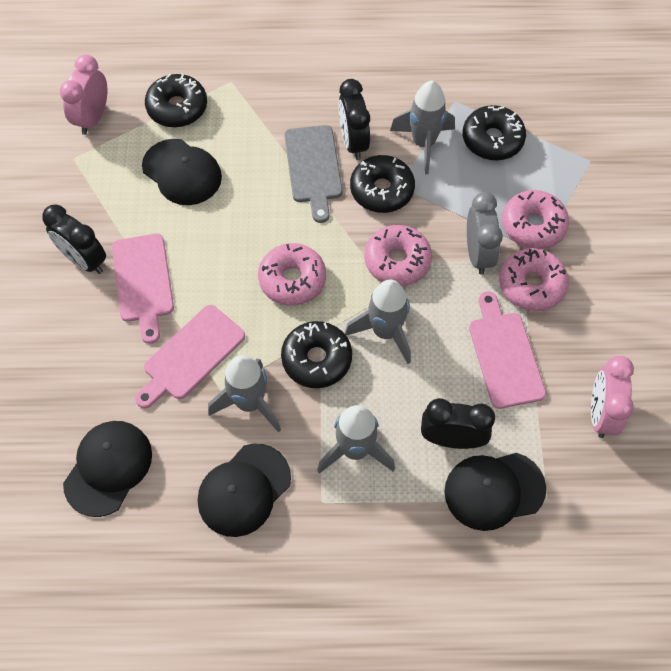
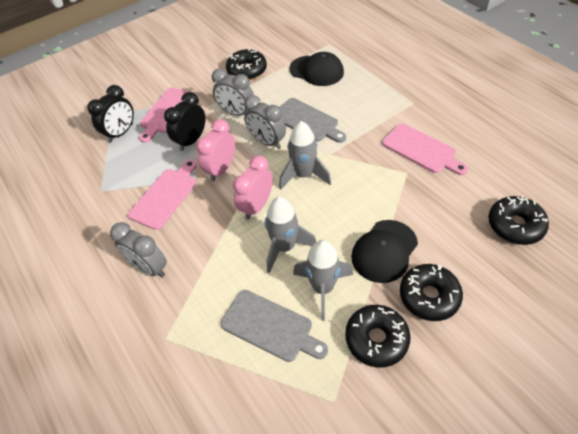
black cap: 4 -> 2
black clock: 3 -> 2
grey clock: 1 -> 3
grey cutting board: 1 -> 2
grey rocket: 4 -> 3
pink donut: 4 -> 0

